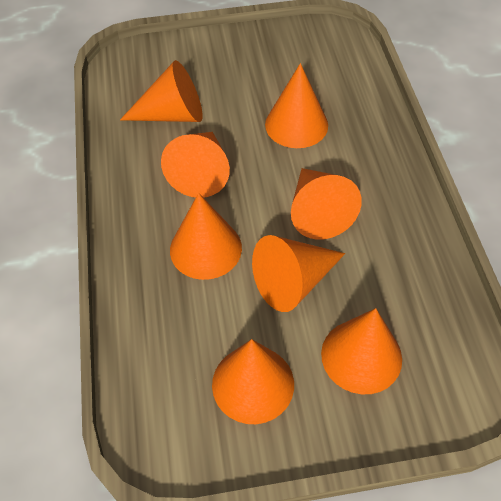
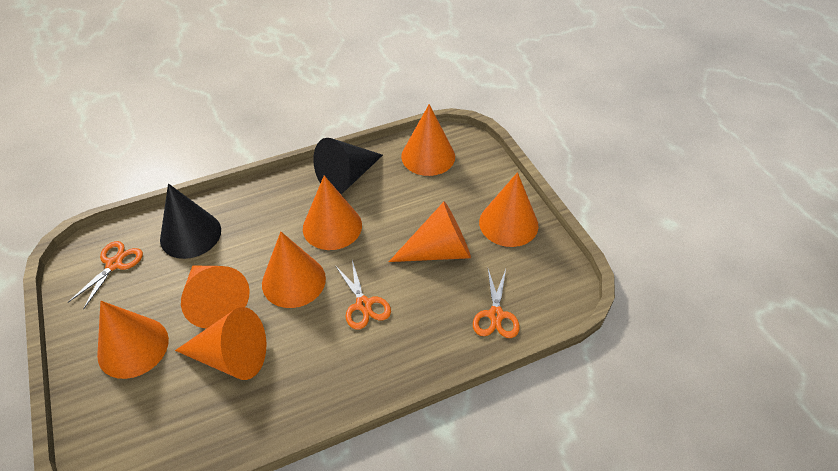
black cone: 0 -> 2
orange scissors: 0 -> 3

